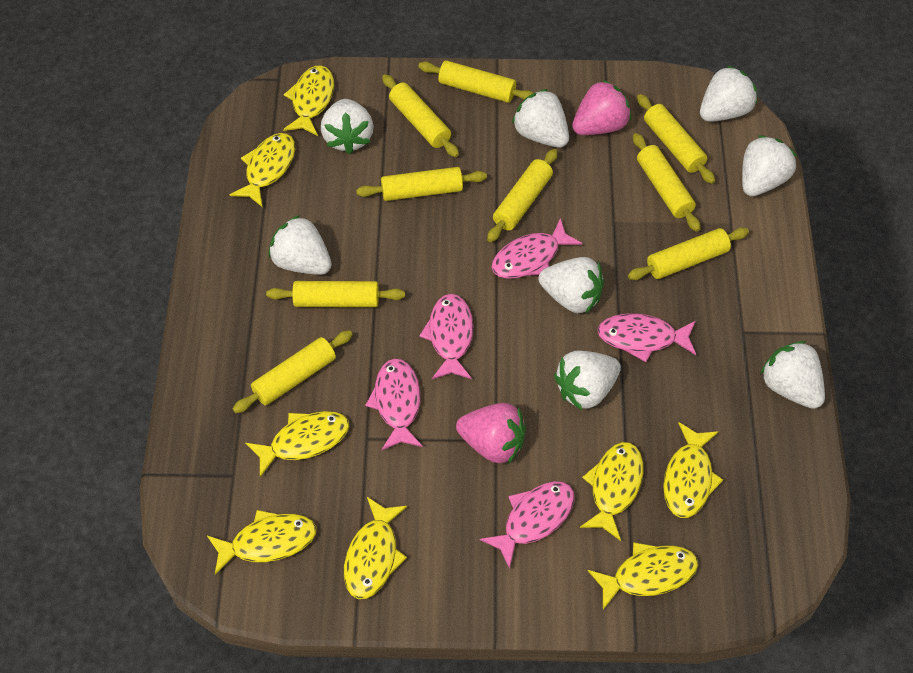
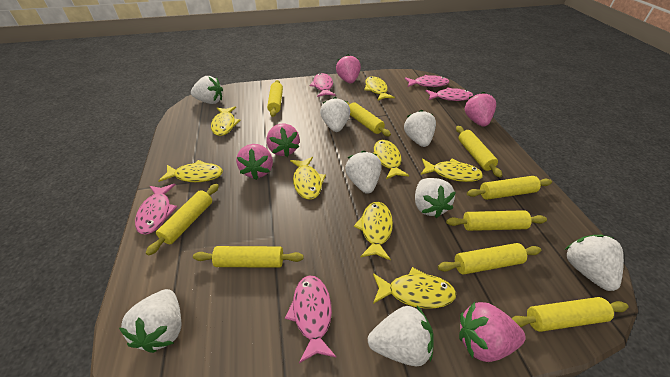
pink strawberry: 2 -> 5

